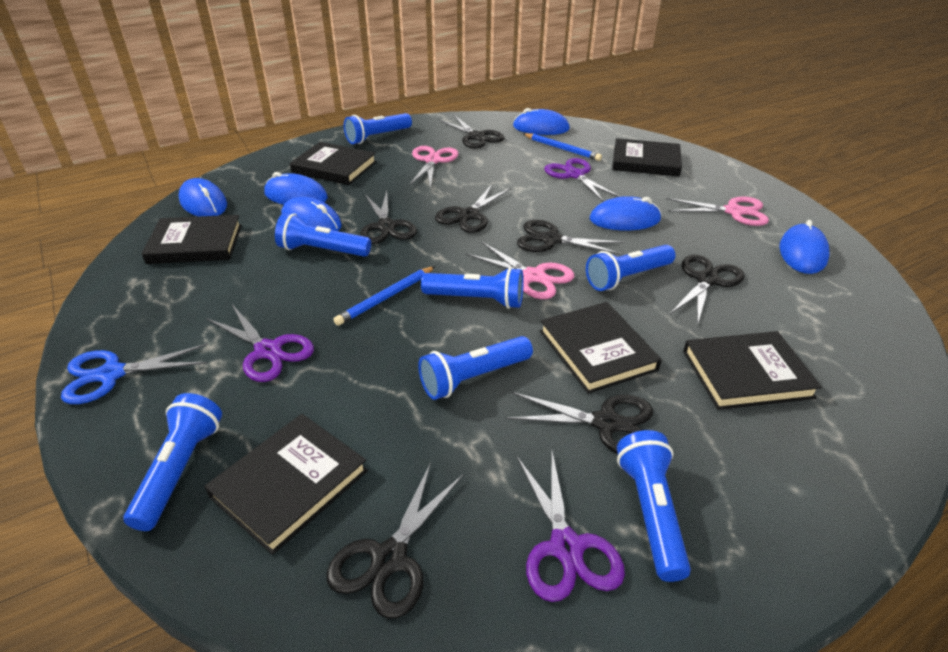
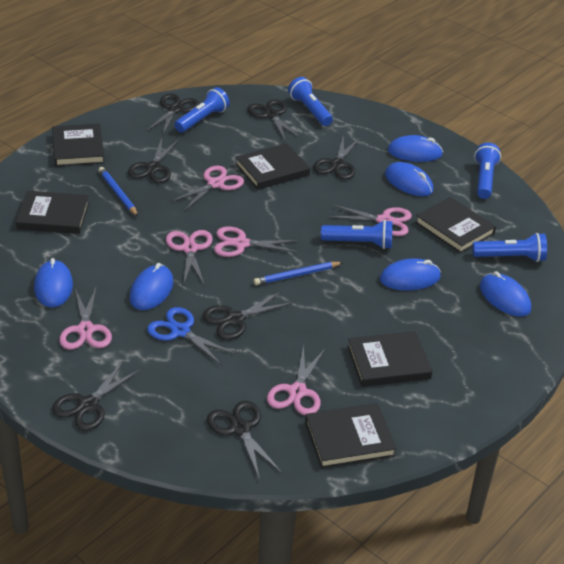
blue flashlight: 7 -> 5
pink scissors: 3 -> 6
purple scissors: 3 -> 0

